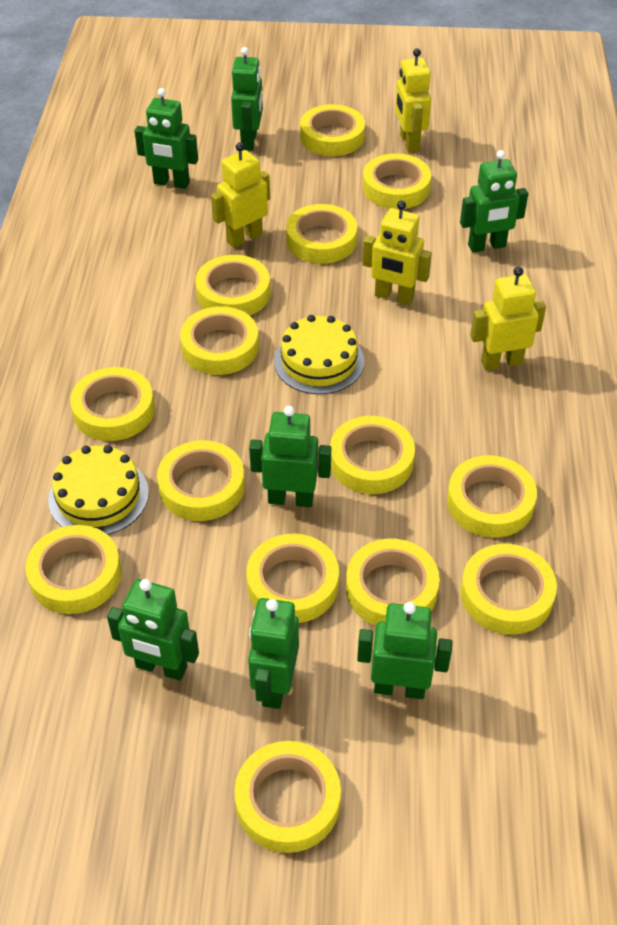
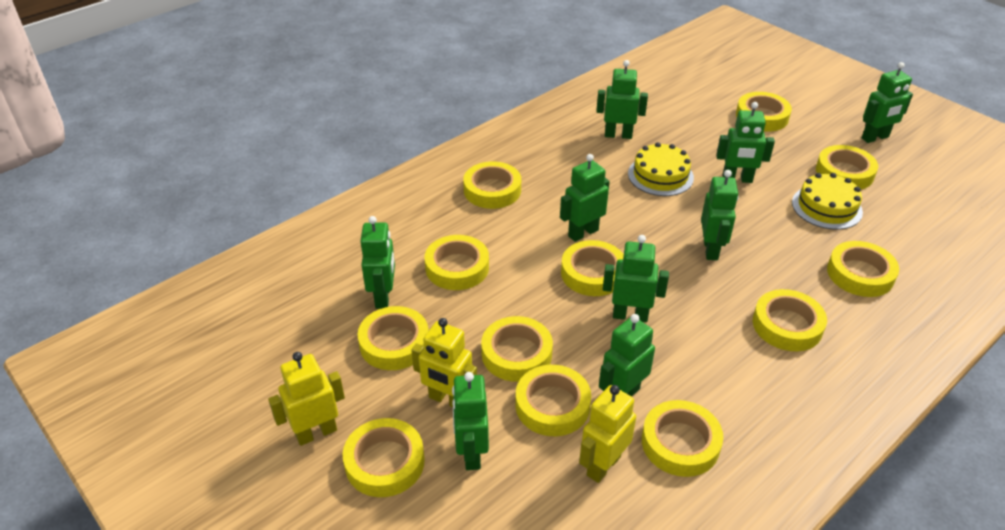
green robot: 7 -> 9
yellow robot: 4 -> 3
yellow tape: 14 -> 12

